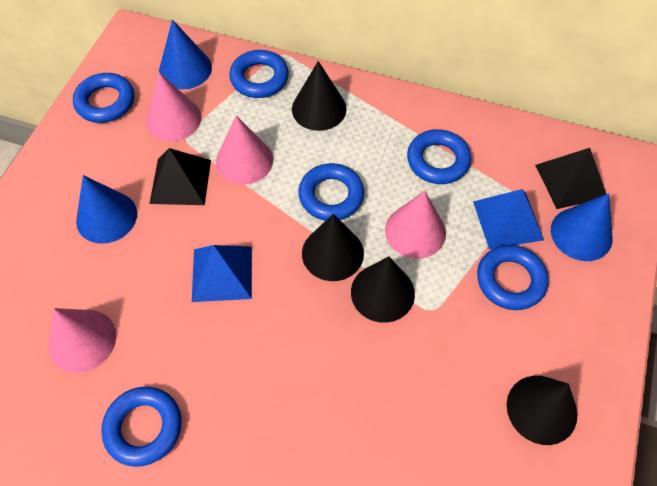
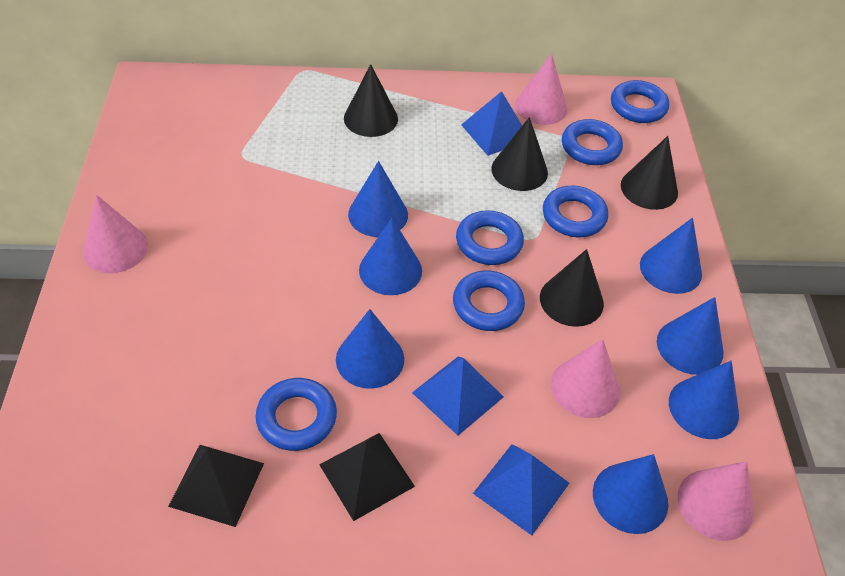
blue cone: 3 -> 7
blue pyramid: 2 -> 3

